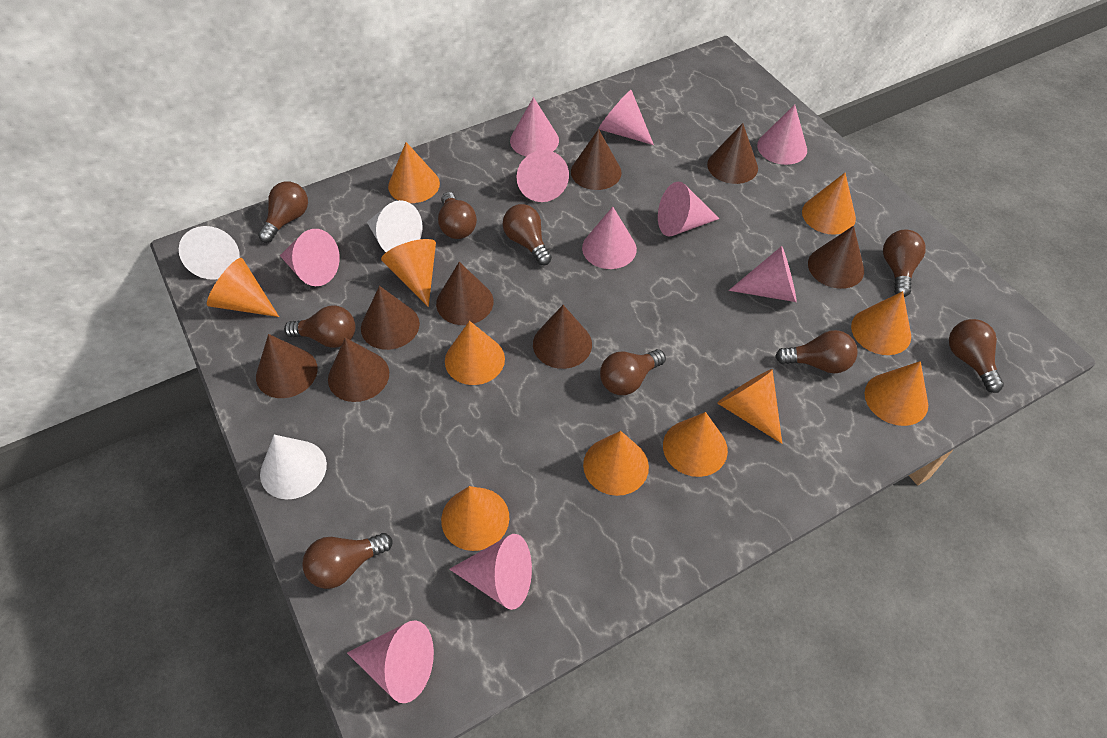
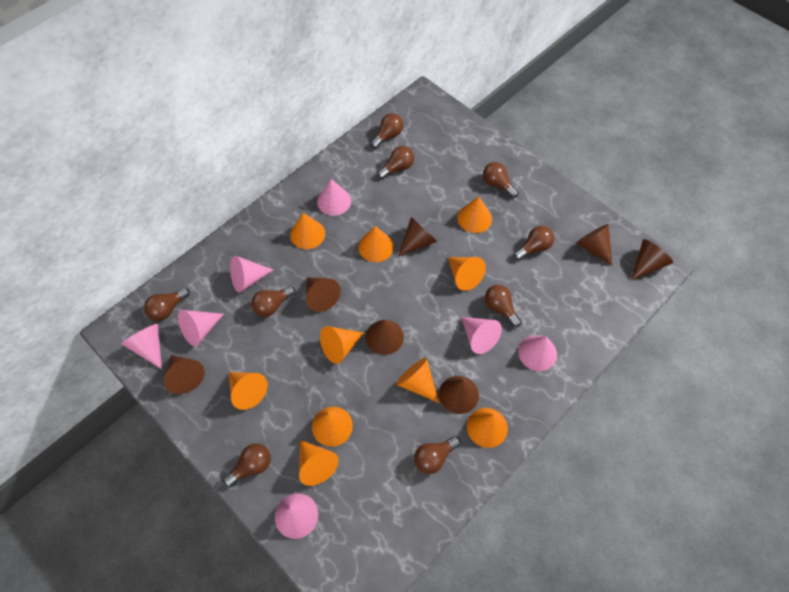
brown cone: 8 -> 7
orange cone: 11 -> 10
pink cone: 10 -> 7
white cone: 3 -> 0

